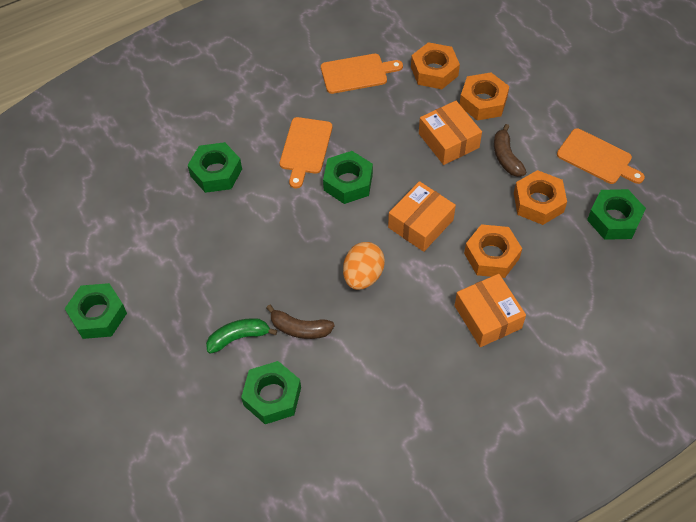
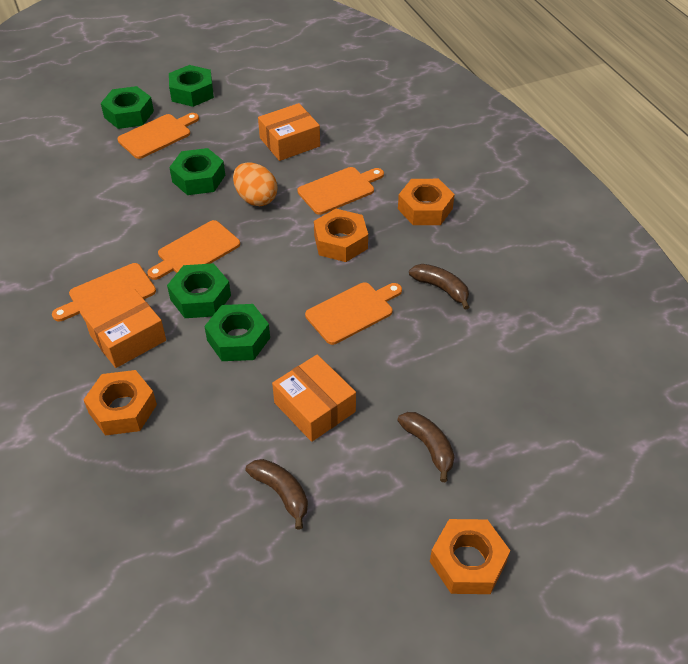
brown banana: 2 -> 3
green banana: 1 -> 0
orange cutting board: 3 -> 5

